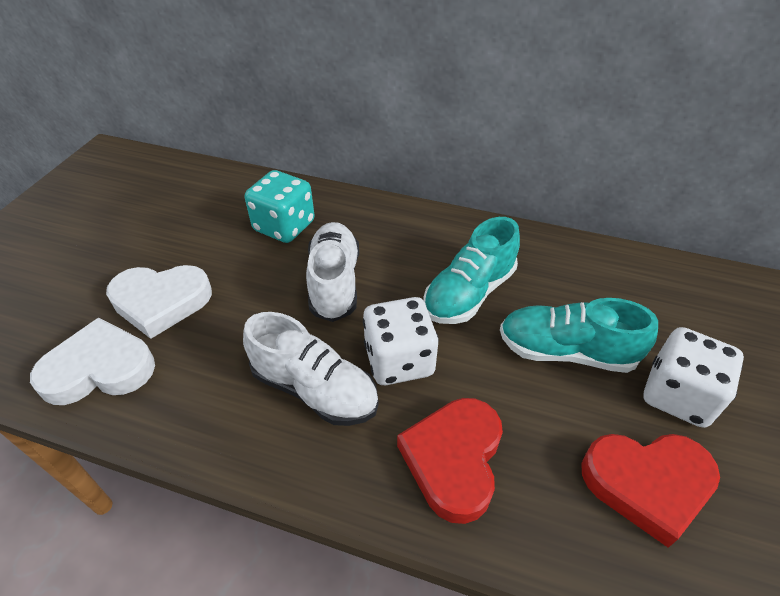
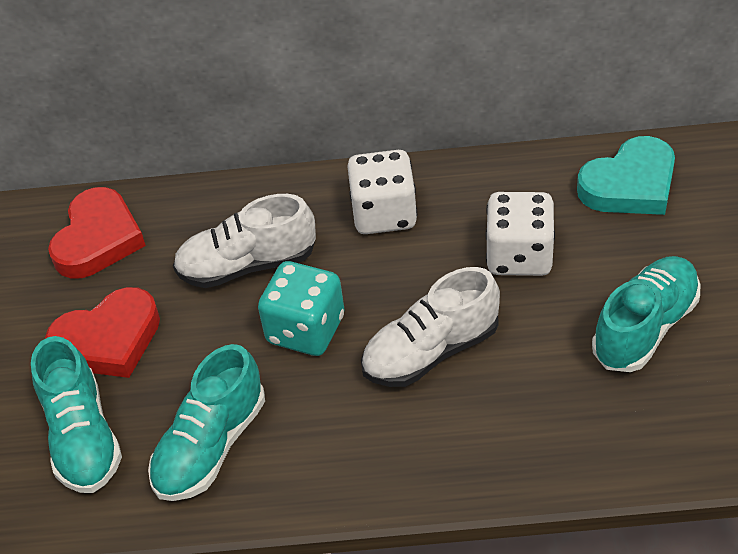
turquoise heart: 0 -> 1
turquoise shoe: 2 -> 3
white heart: 2 -> 0

